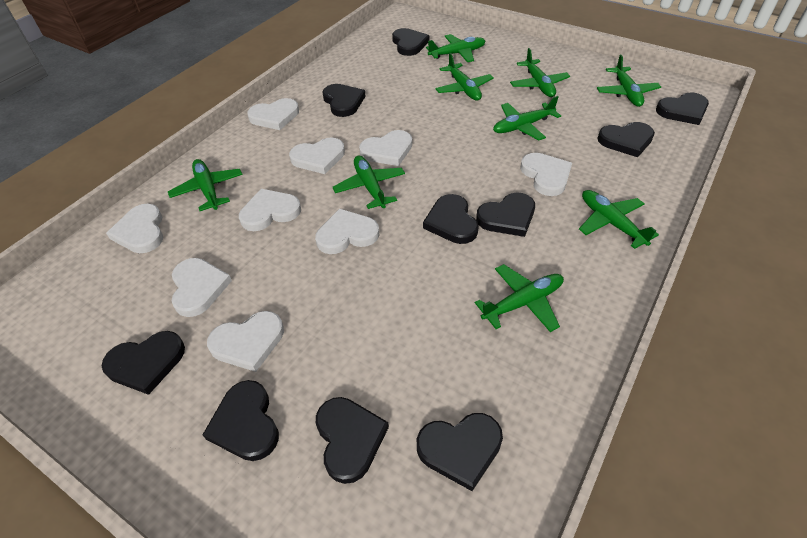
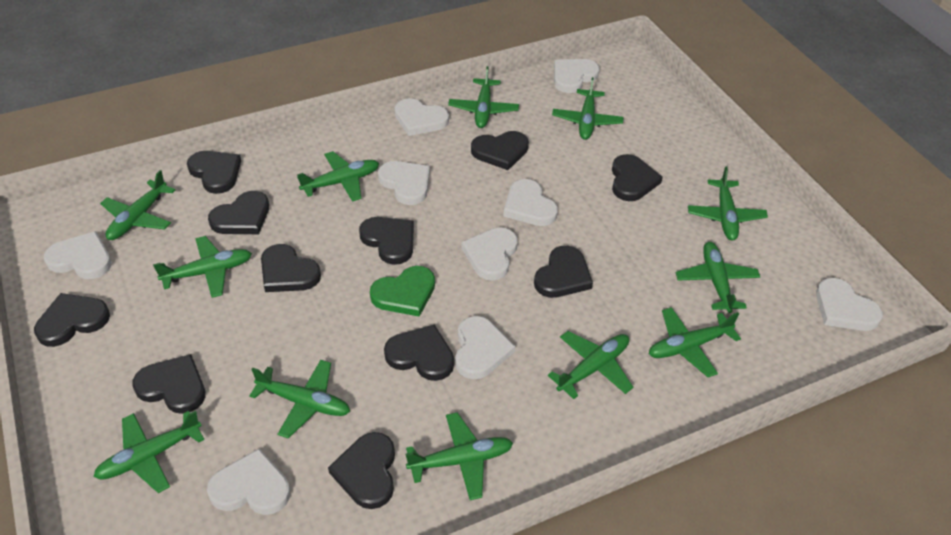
black heart: 10 -> 11
green heart: 0 -> 1
green plane: 9 -> 12

